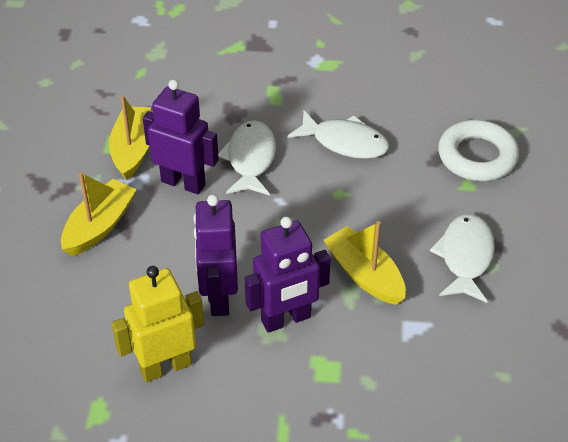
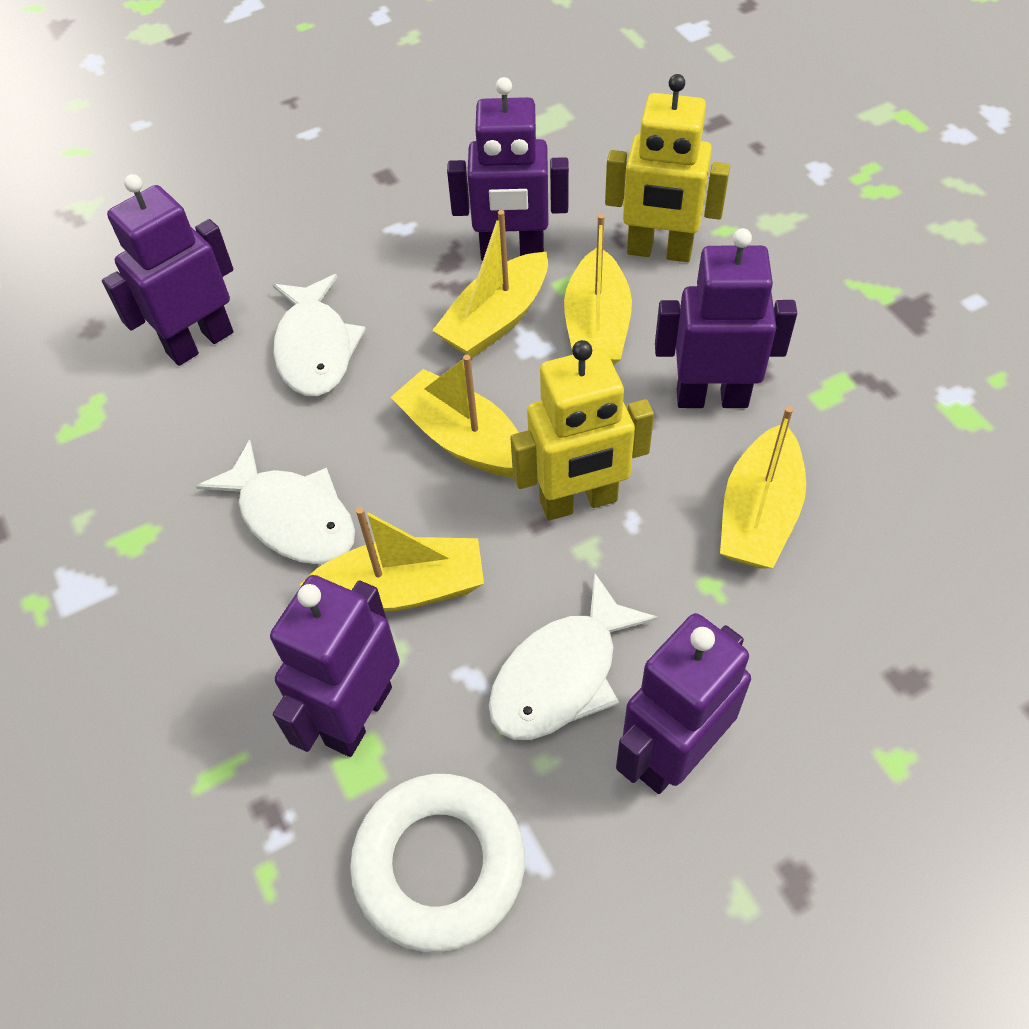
purple robot: 3 -> 5
yellow boat: 3 -> 5
yellow robot: 1 -> 2

